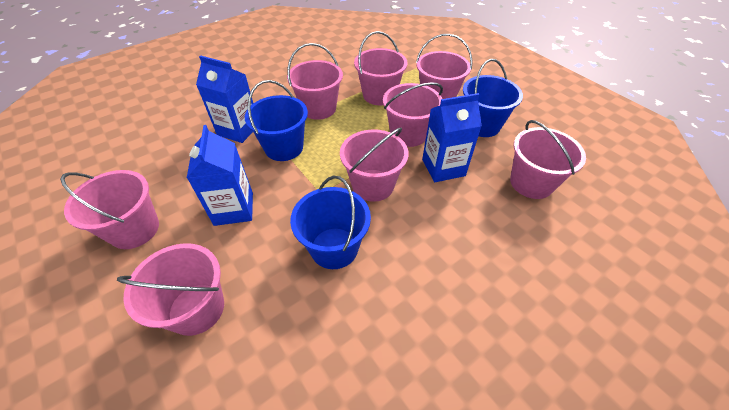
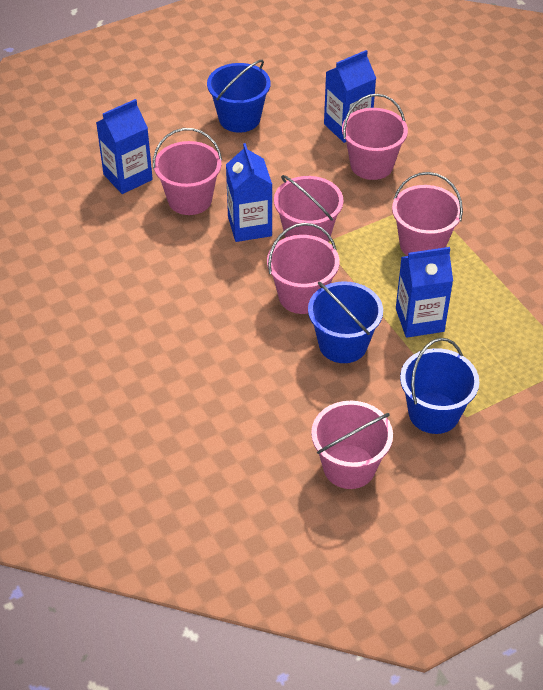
blue carton: 3 -> 4
pink bucket: 8 -> 6

